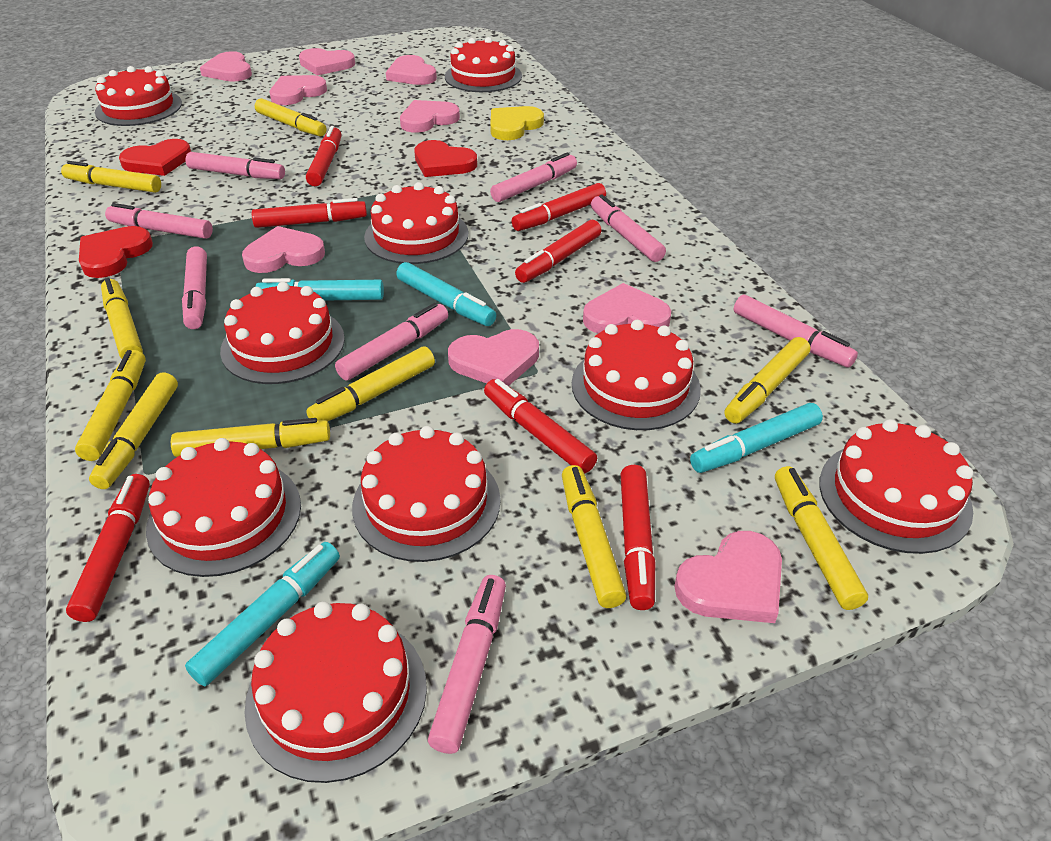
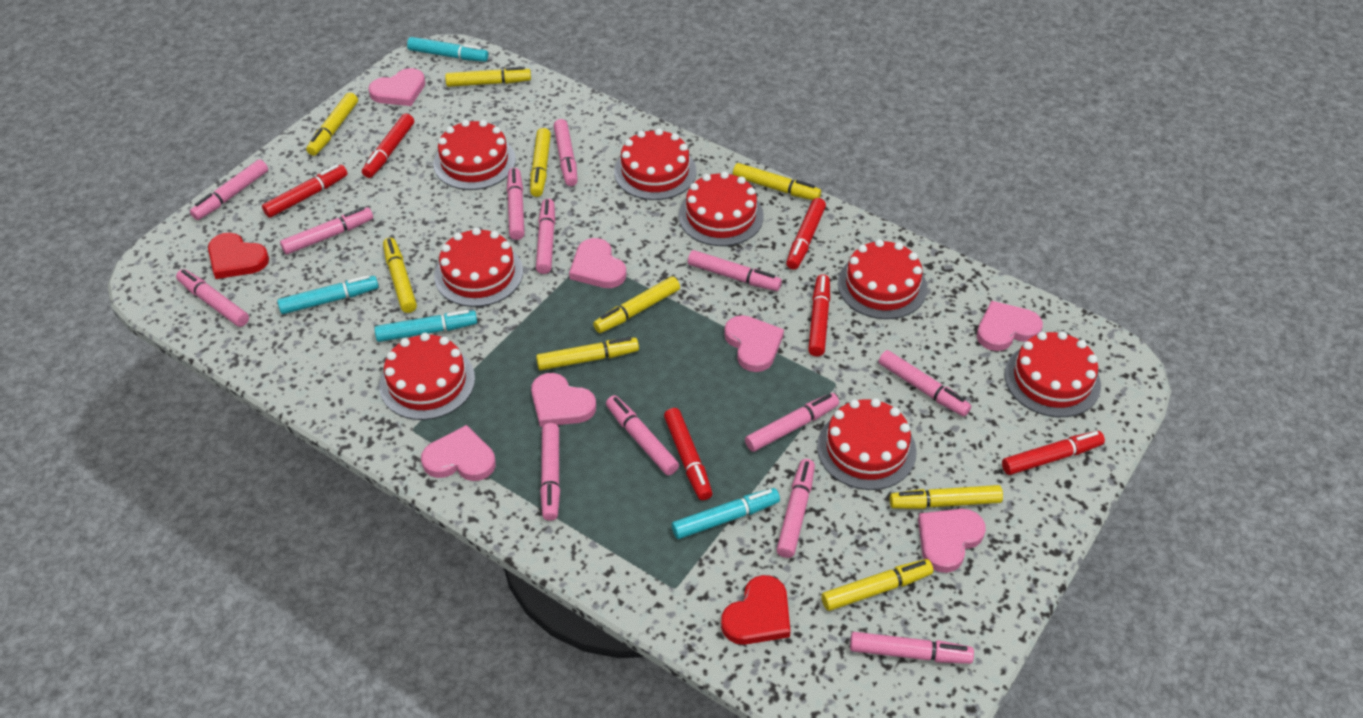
pink heart: 9 -> 7
pink marker: 8 -> 13
red cake: 9 -> 8
red heart: 3 -> 2
red marker: 7 -> 6
yellow heart: 1 -> 0
yellow marker: 10 -> 9

